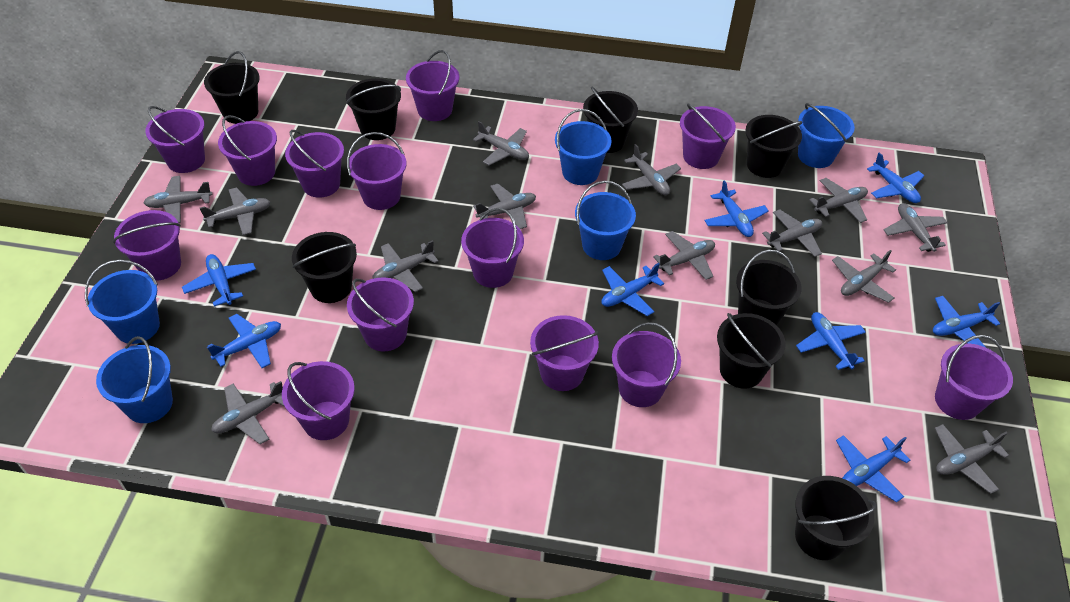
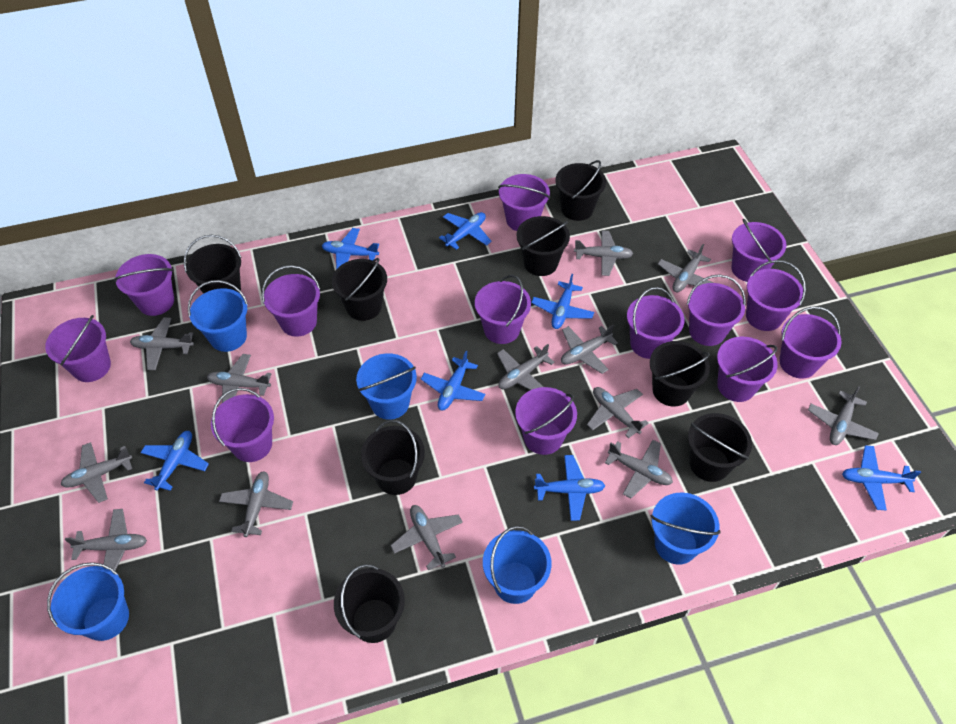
blue plane: 8 -> 7

